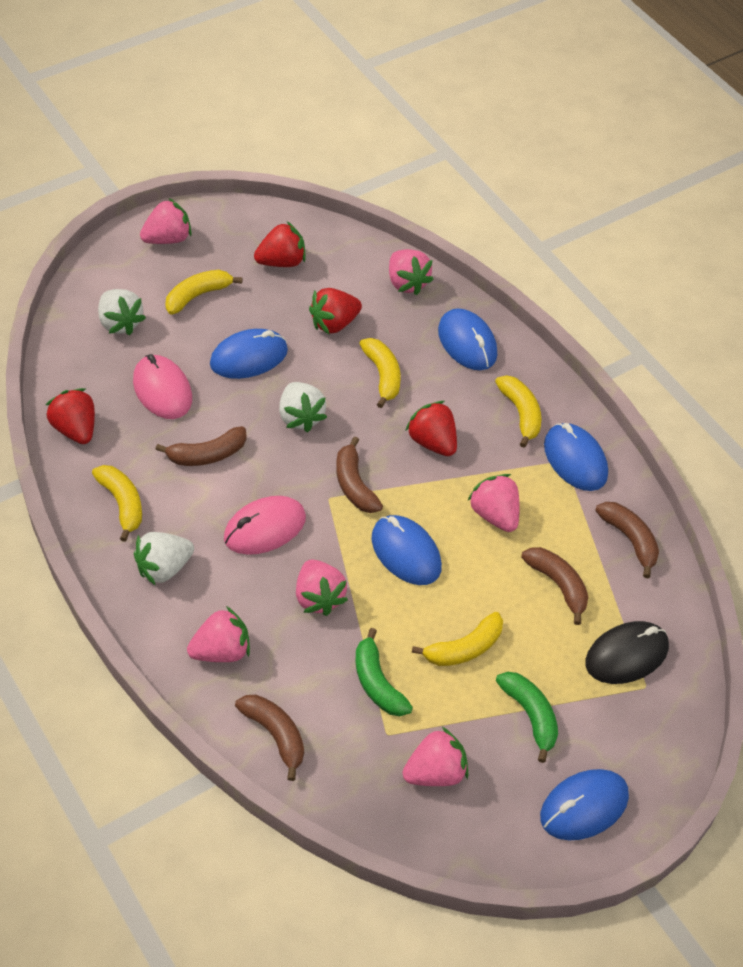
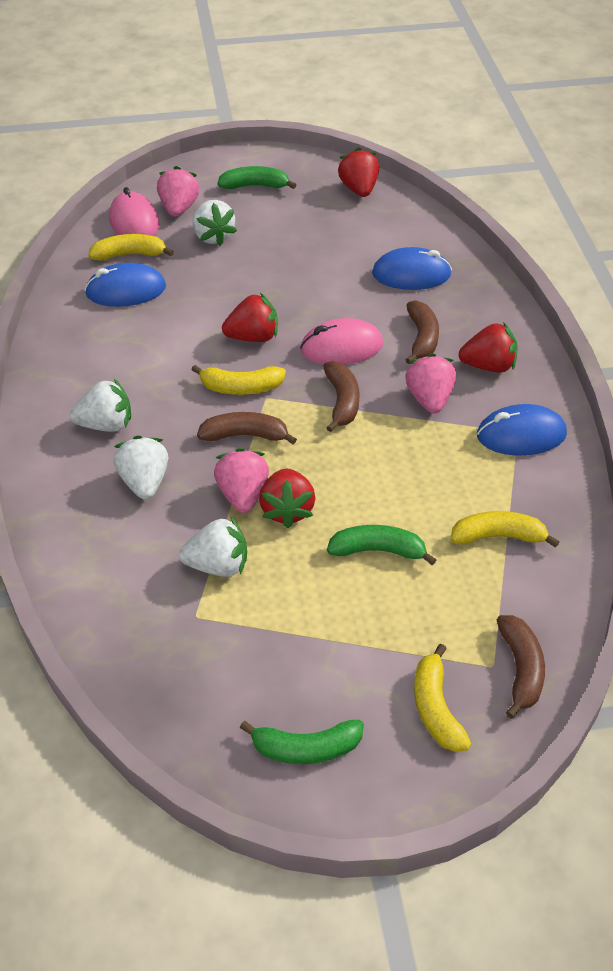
black mouse: 1 -> 0
blue mouse: 5 -> 3
brown banana: 5 -> 4
green banana: 2 -> 3
pink strawberry: 6 -> 3
white strawberry: 3 -> 4
yellow banana: 5 -> 4

